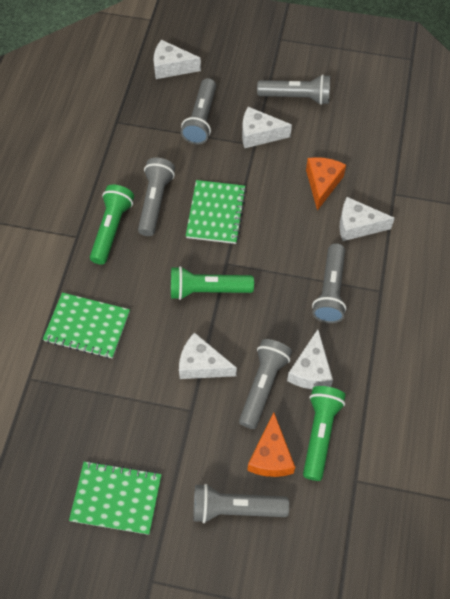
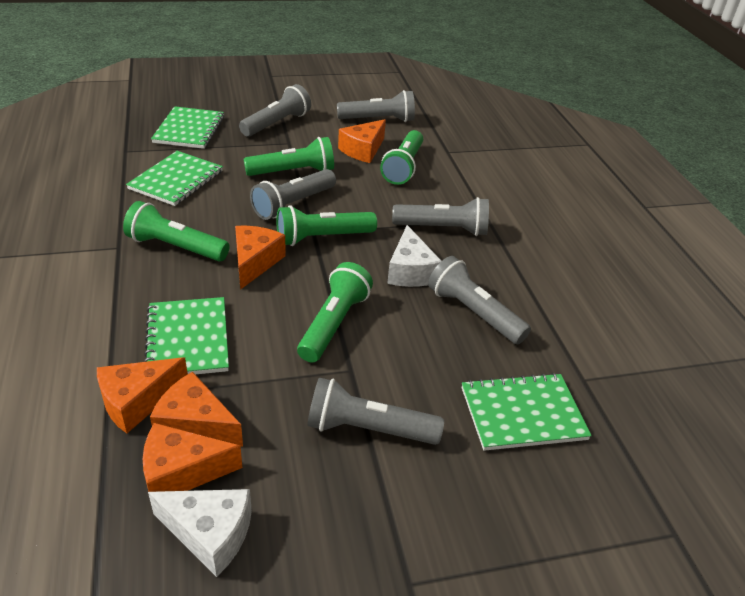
green flashlight: 3 -> 5
green notebook: 3 -> 4
orange cheese: 2 -> 5
white cheese: 5 -> 2

